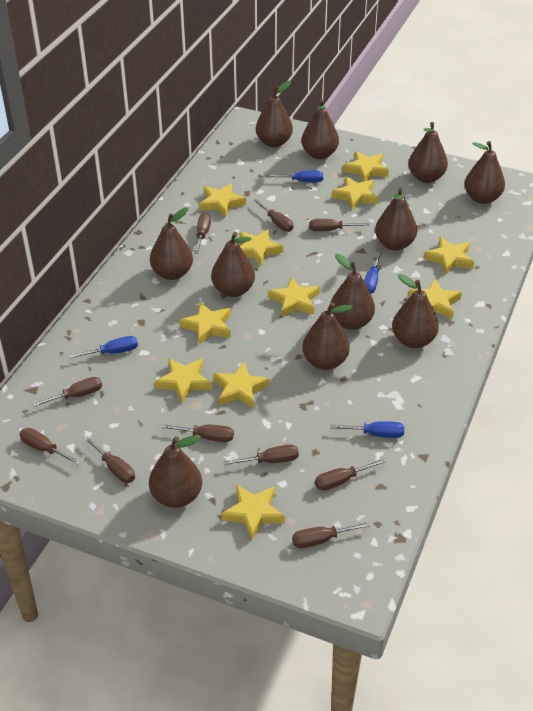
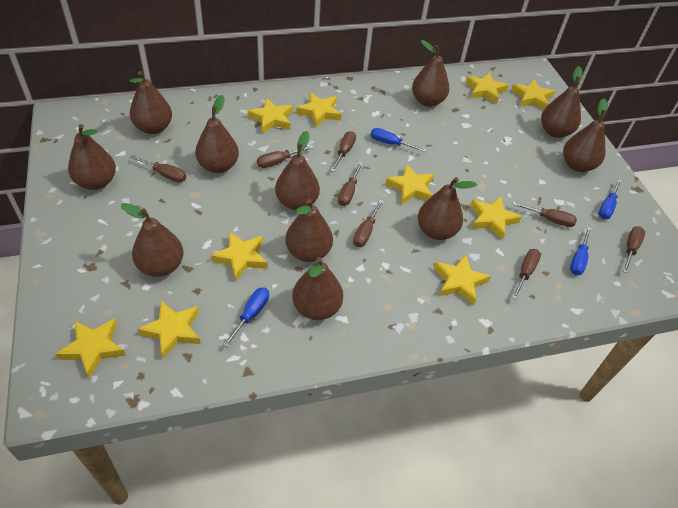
brown screwdriver: 10 -> 8
yellow star: 11 -> 10

